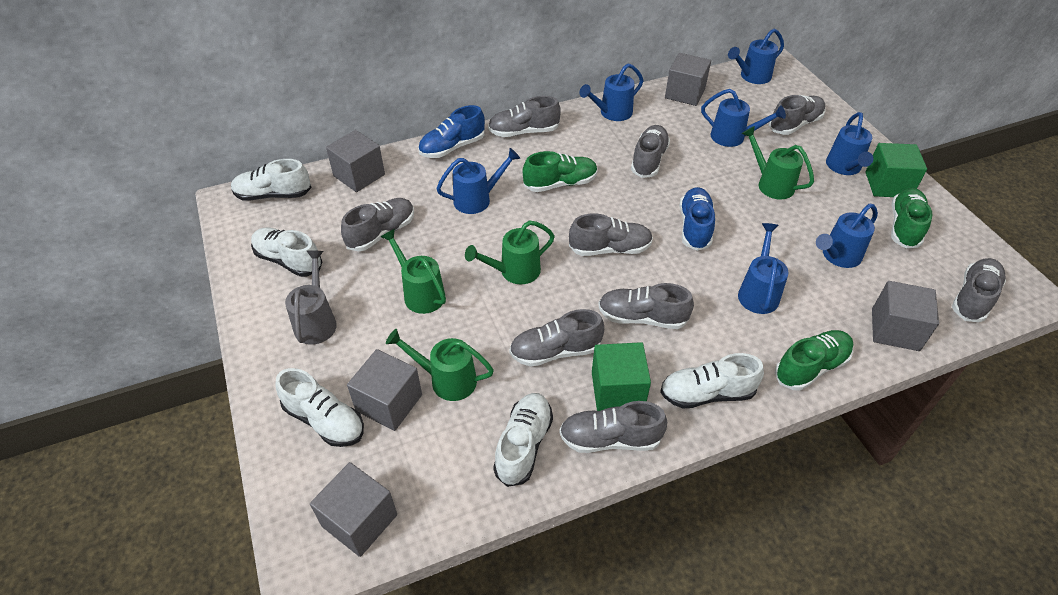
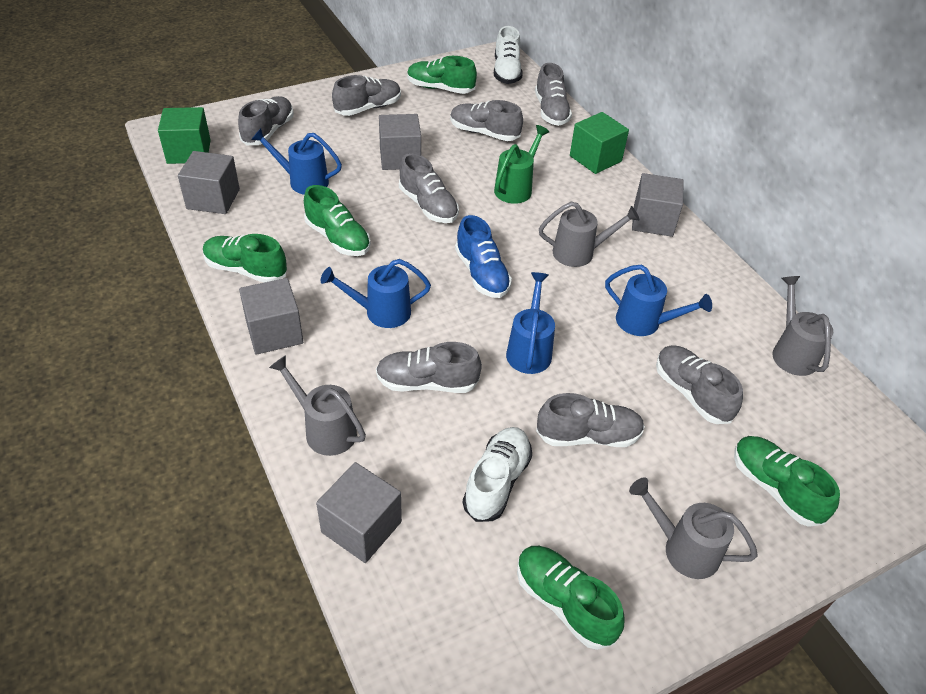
blue shoe: 2 -> 1
blue watering can: 7 -> 4
green shoe: 3 -> 5
green watering can: 4 -> 1
grey shoe: 9 -> 8
grey watering can: 1 -> 4
white shoe: 5 -> 2

